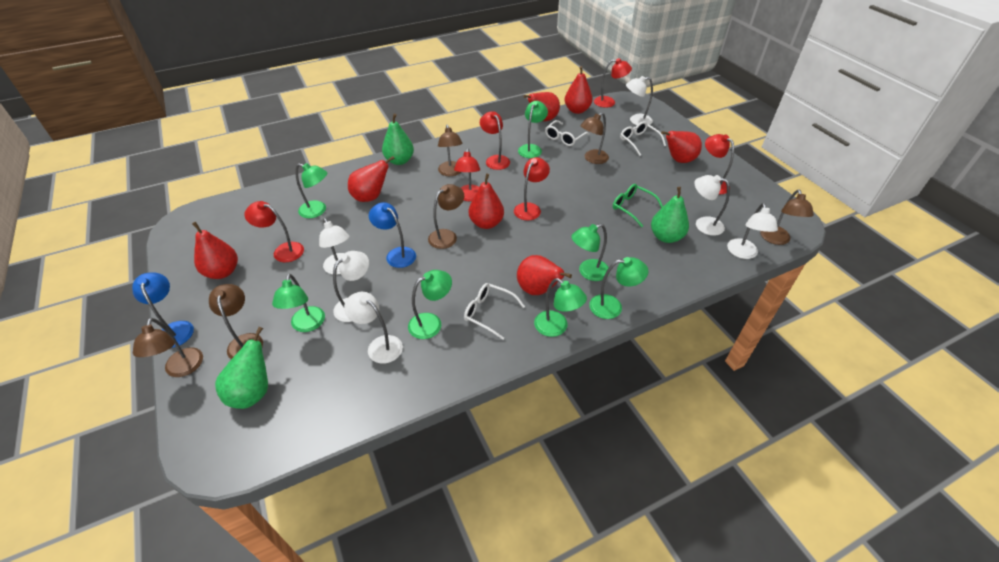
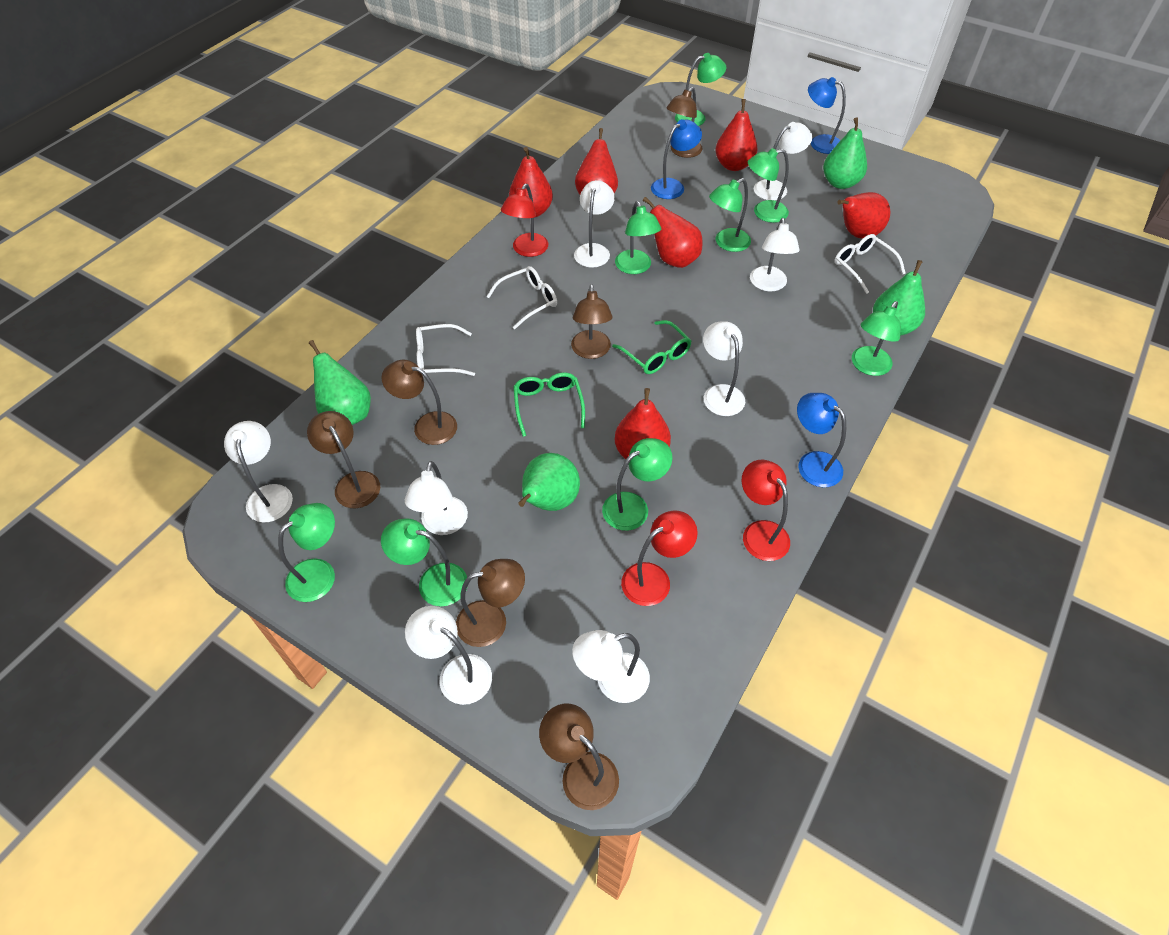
blue lamp: 2 -> 3
green glasses: 1 -> 2
green lamp: 7 -> 8
green pear: 3 -> 4
red lamp: 6 -> 3
red pear: 7 -> 6
white lamp: 6 -> 8

